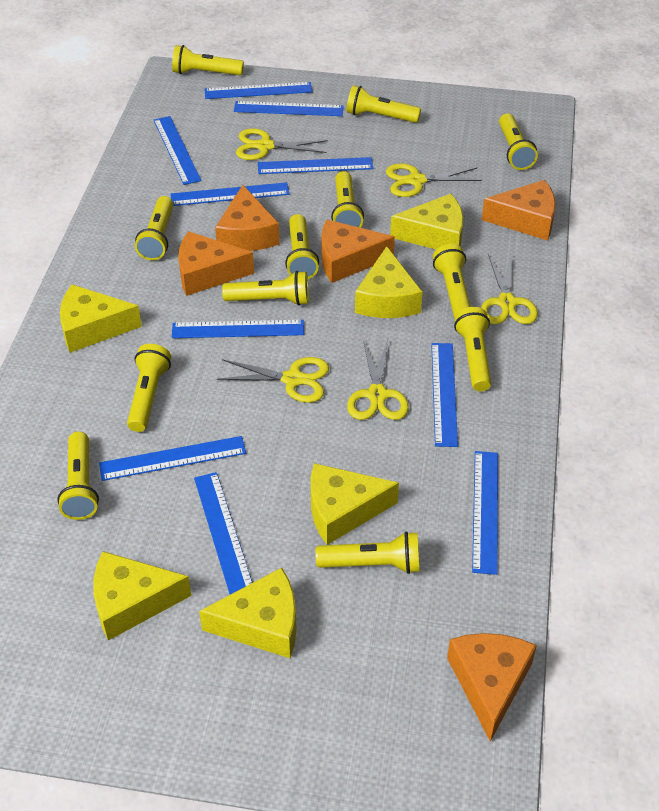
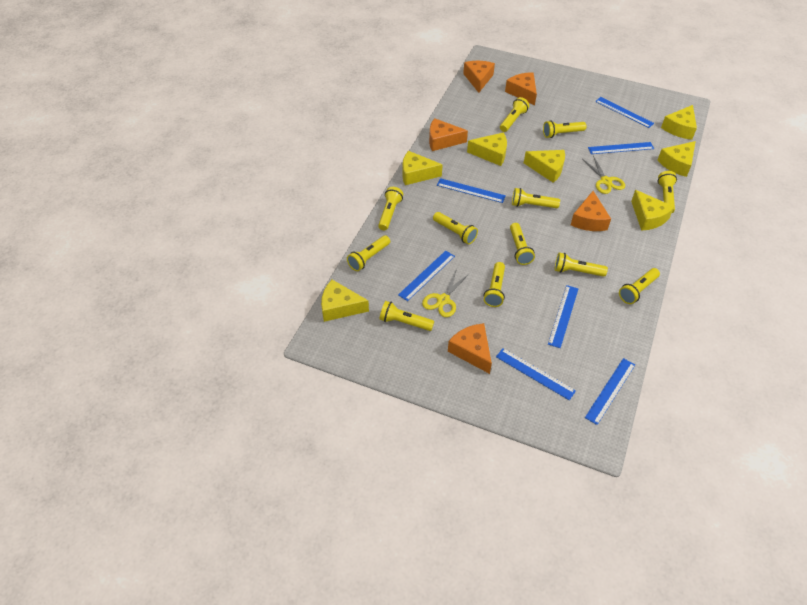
blue ruler: 10 -> 7
yellow cheese: 6 -> 7
yellow scissors: 5 -> 2

